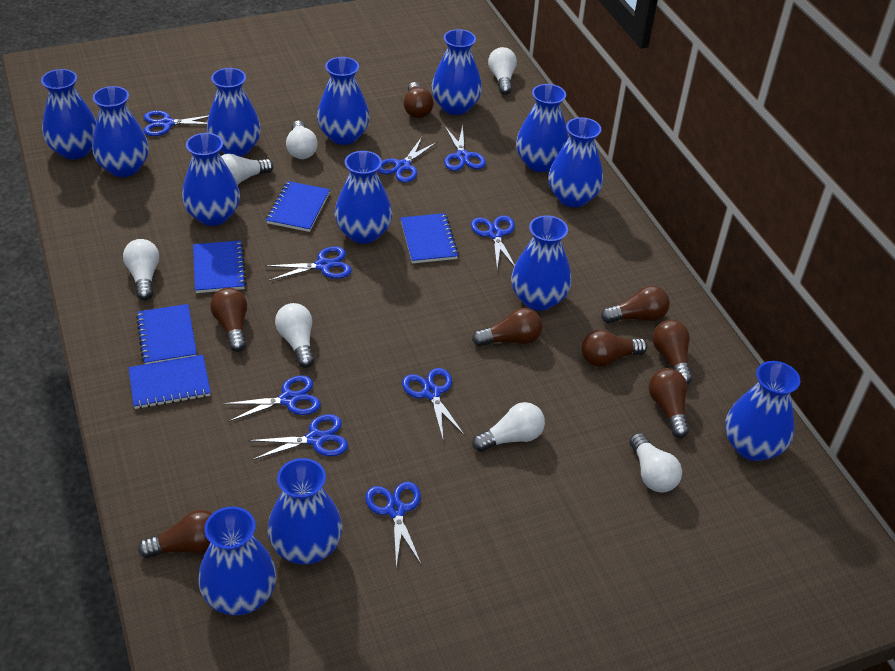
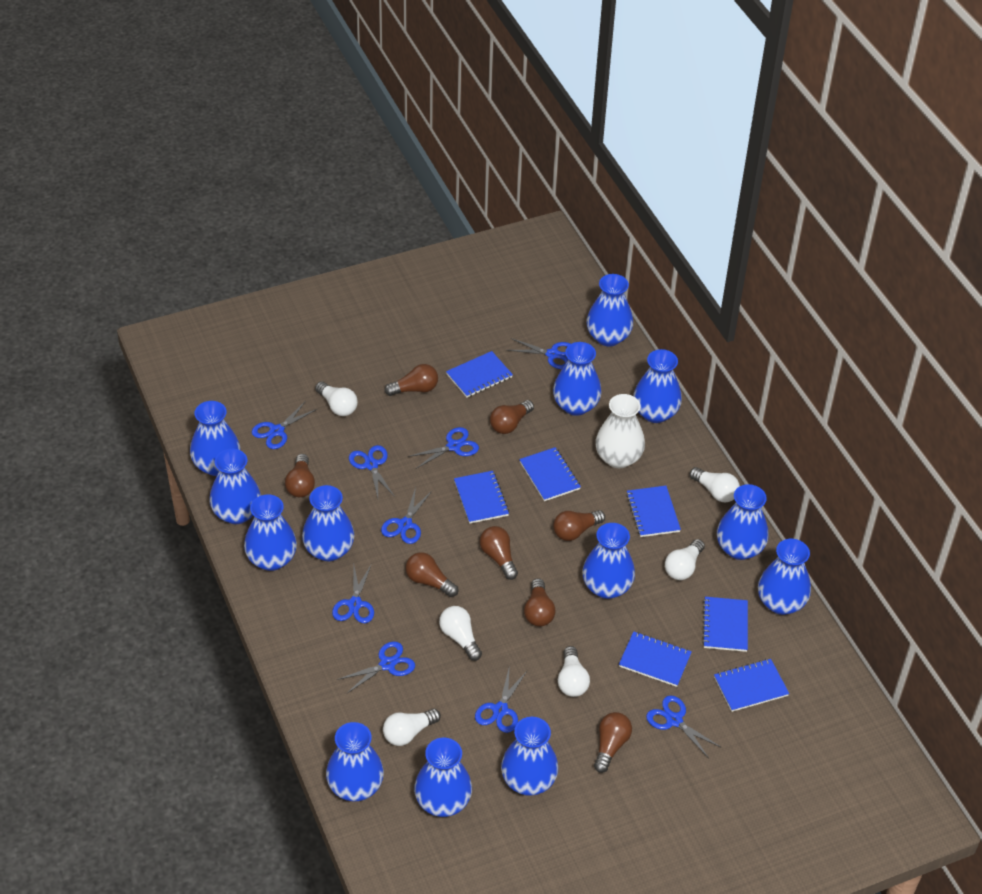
blue notebook: 5 -> 7
white light bulb: 7 -> 6
white vase: 0 -> 1

